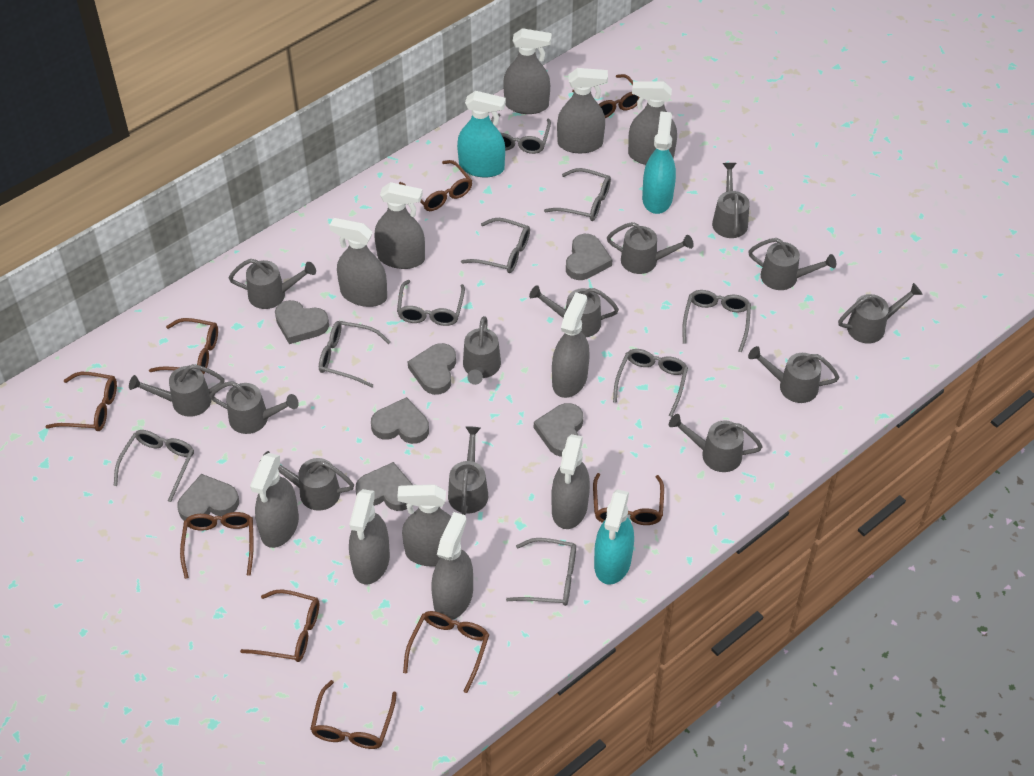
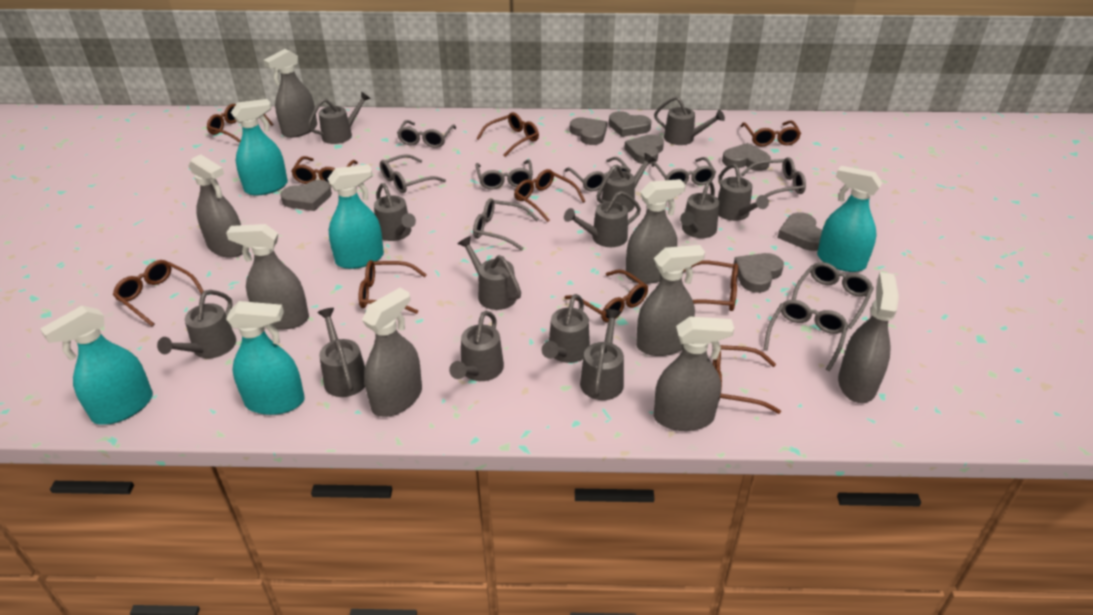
brown glasses: 9 -> 10
grey spray bottle: 11 -> 8
turquoise spray bottle: 3 -> 5

